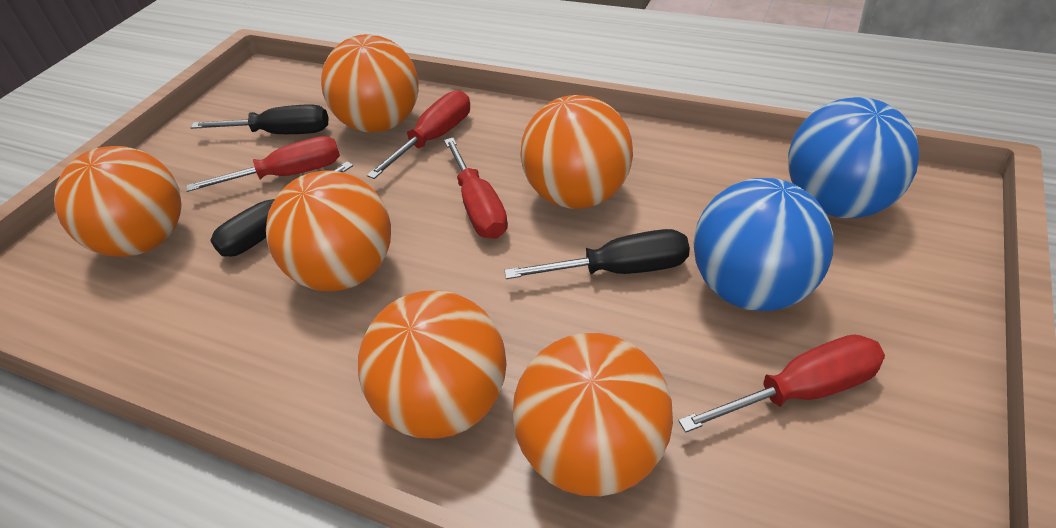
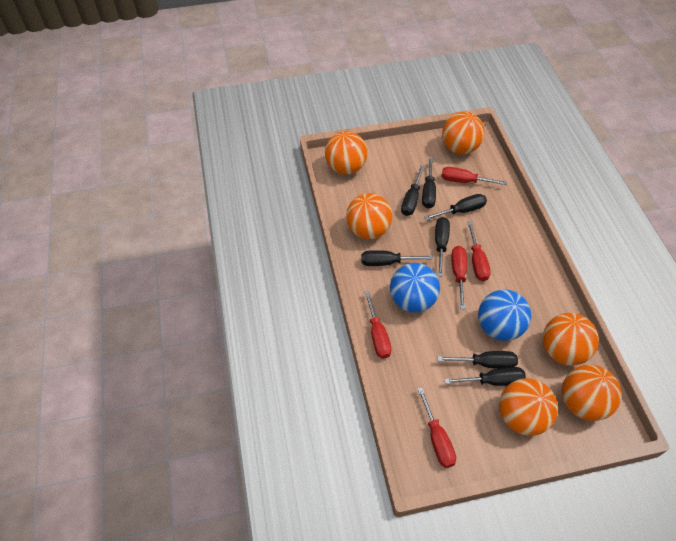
black screwdriver: 3 -> 7
red screwdriver: 4 -> 5

